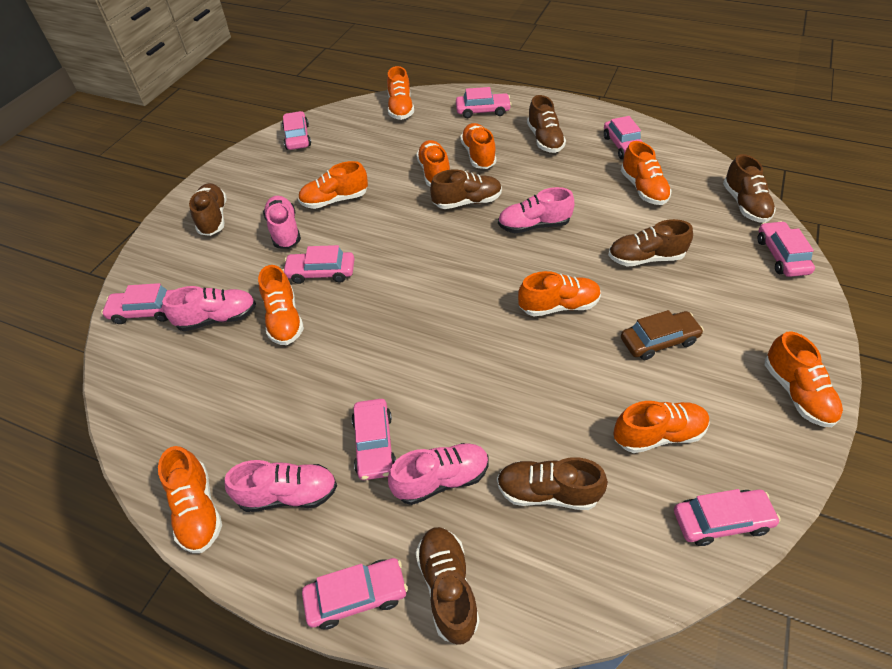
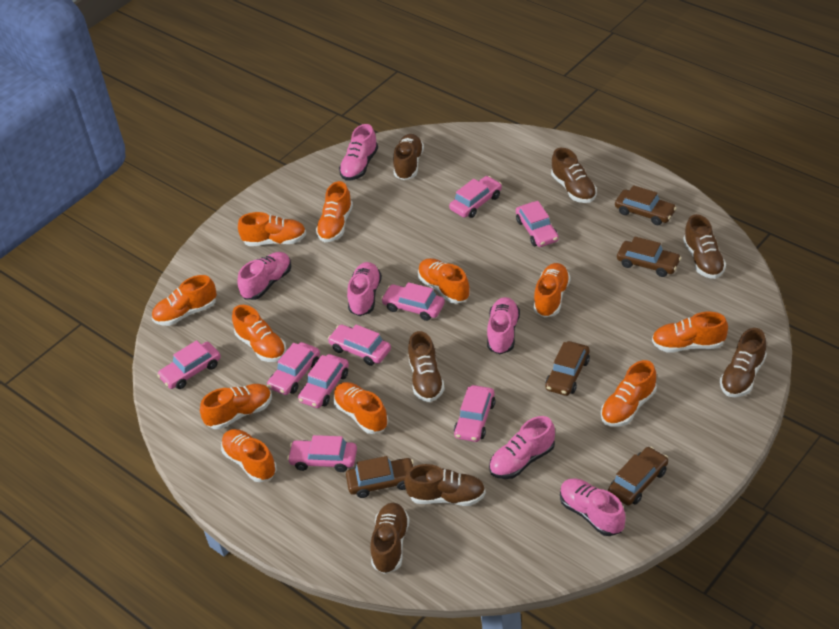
brown car: 1 -> 5
orange shoe: 10 -> 11
pink shoe: 5 -> 6

